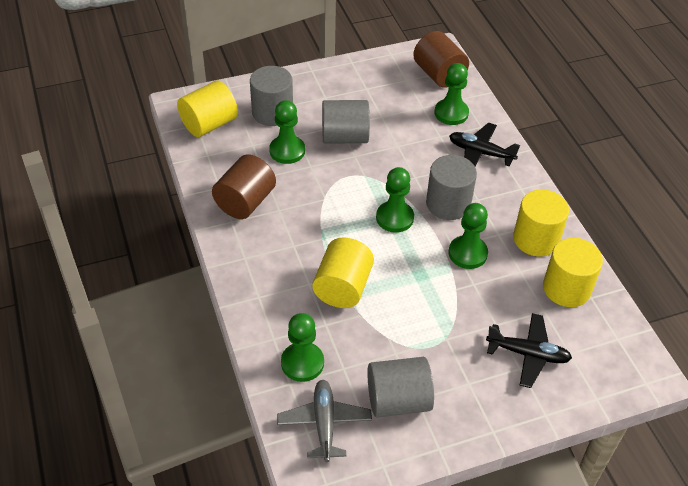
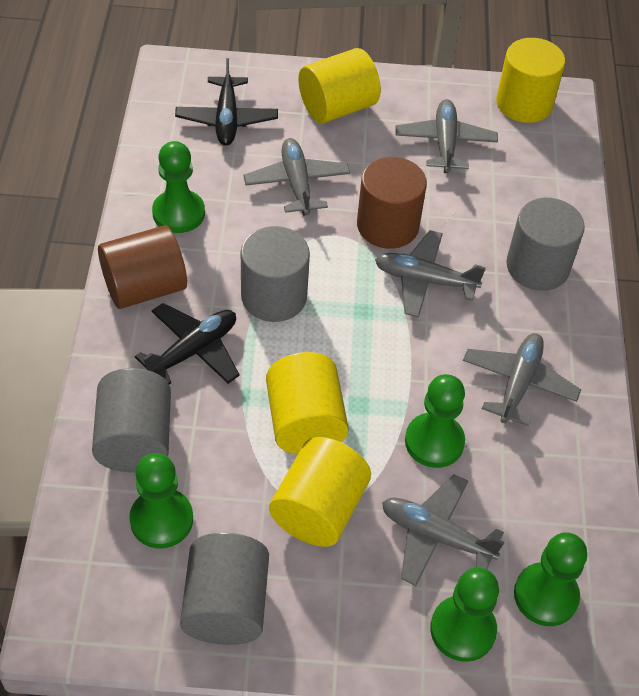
grey plane: 1 -> 5

